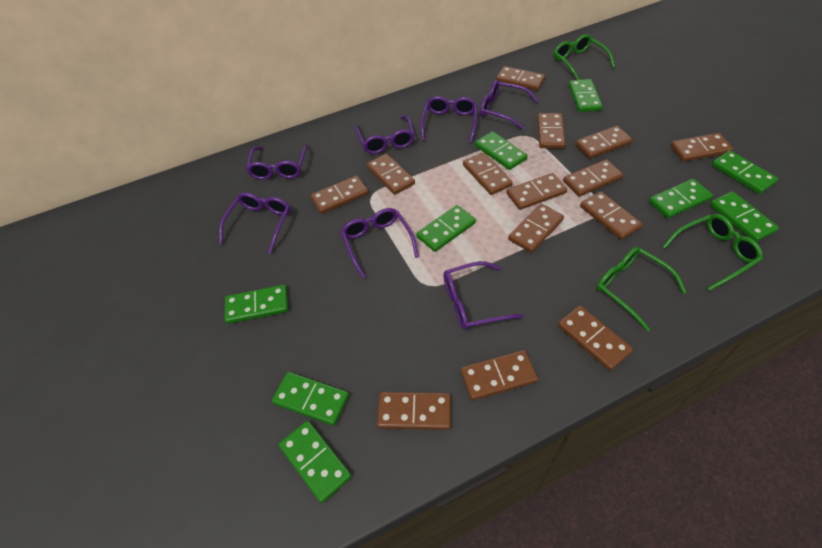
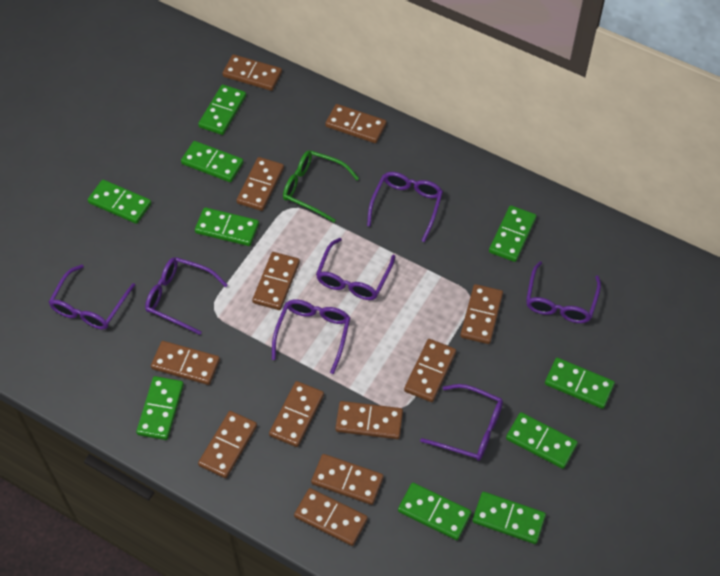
brown domino: 14 -> 12
green domino: 9 -> 10
green glasses: 3 -> 1

